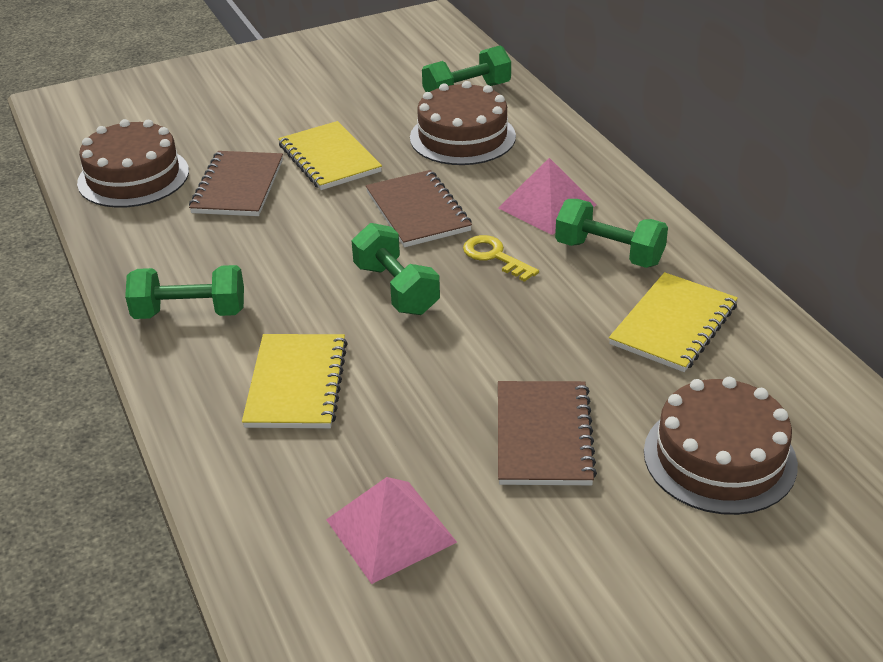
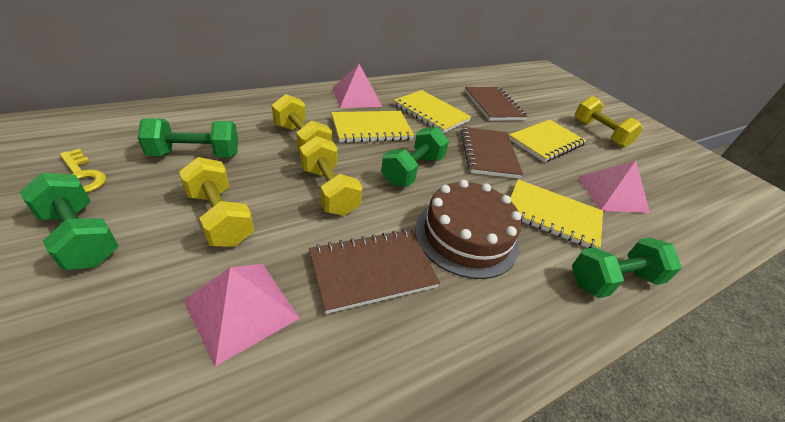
brown cake: 3 -> 1
pink pyramid: 2 -> 3
yellow dumbbell: 0 -> 4
yellow notebook: 3 -> 4

